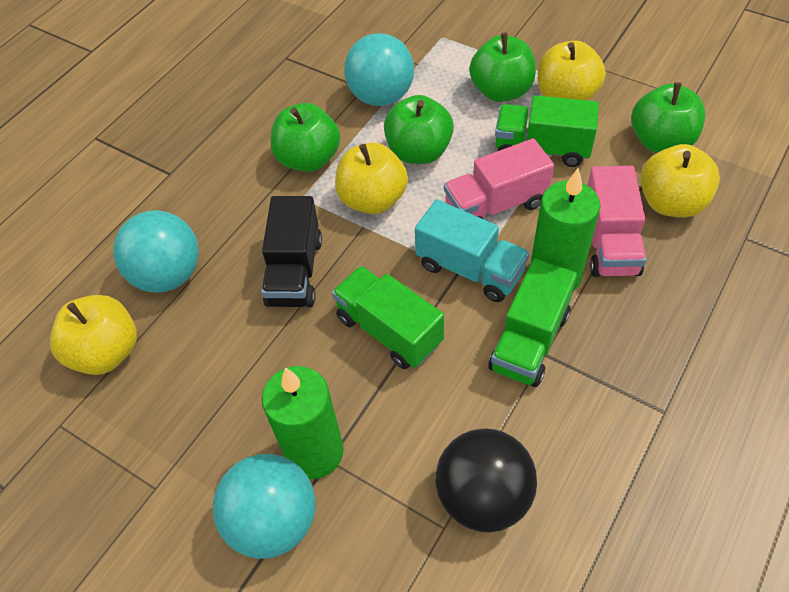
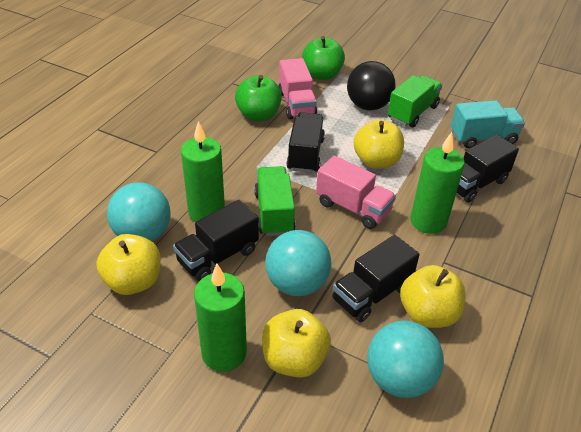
black truck: 1 -> 4
green apple: 4 -> 2
green candle: 2 -> 3
green truck: 3 -> 2

